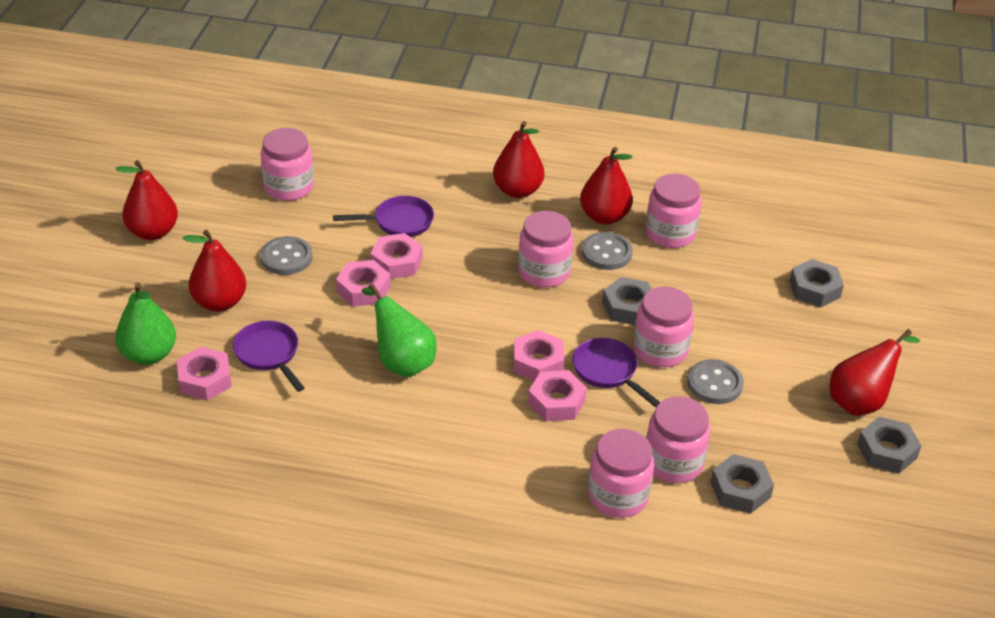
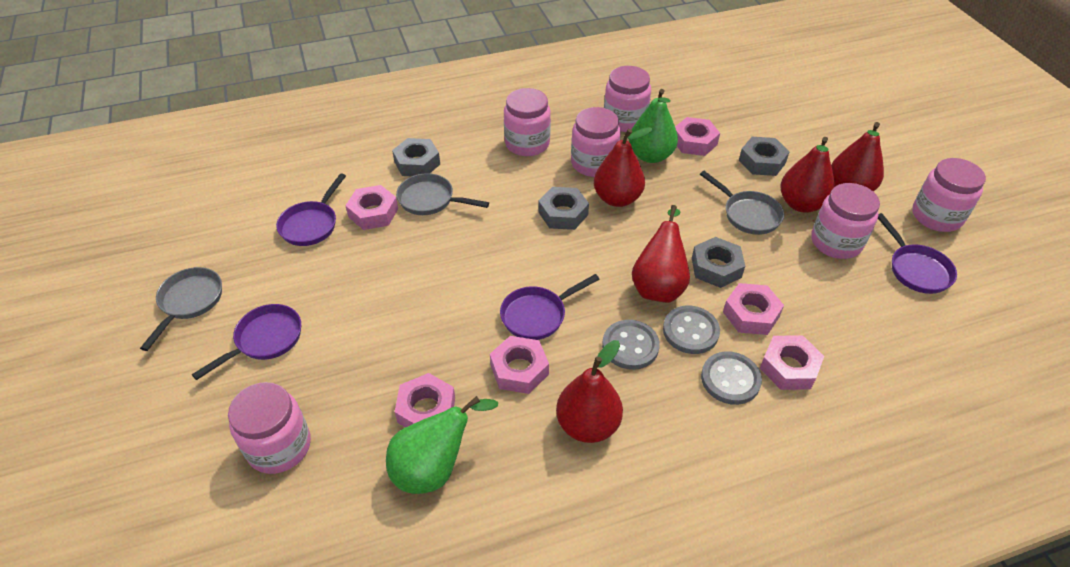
grey pan: 0 -> 3
pink nut: 5 -> 6
purple pan: 3 -> 4

